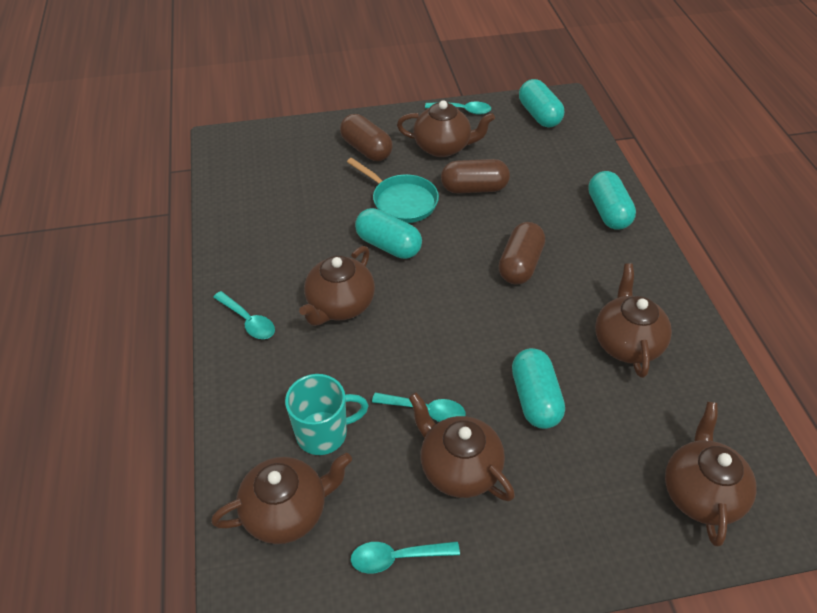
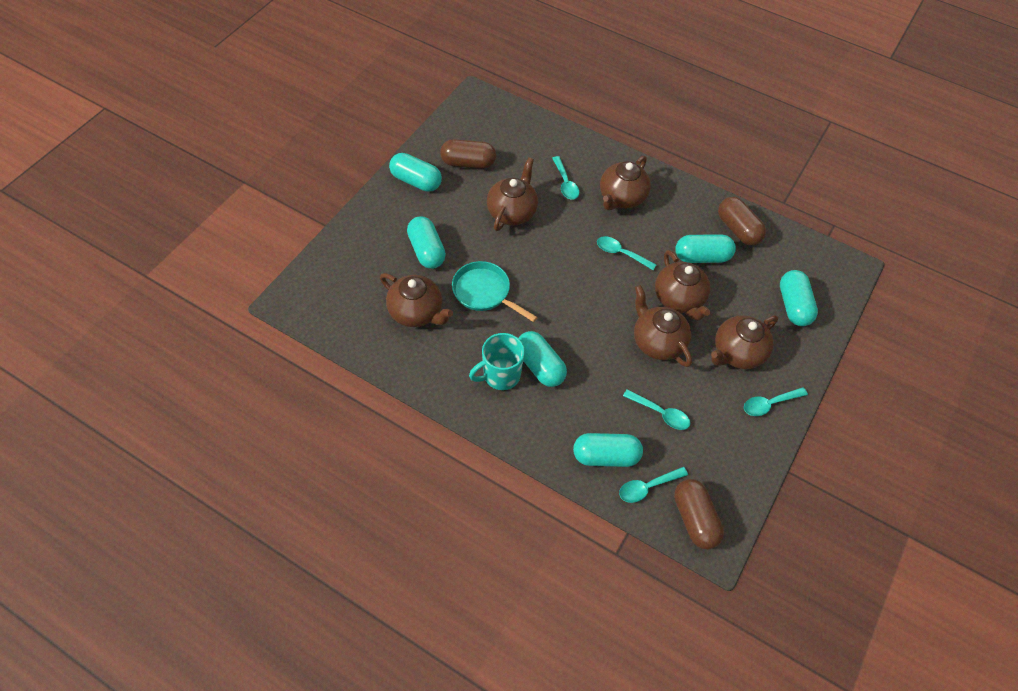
turquoise capsule: 4 -> 6
turquoise spoon: 4 -> 5

